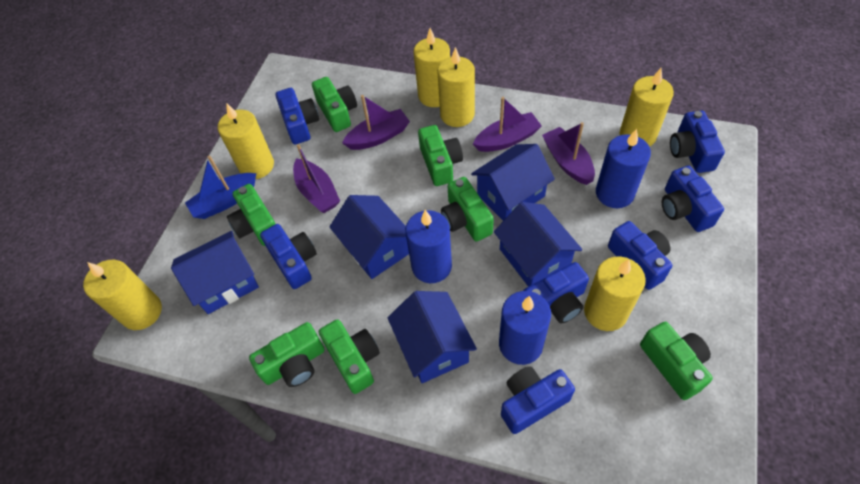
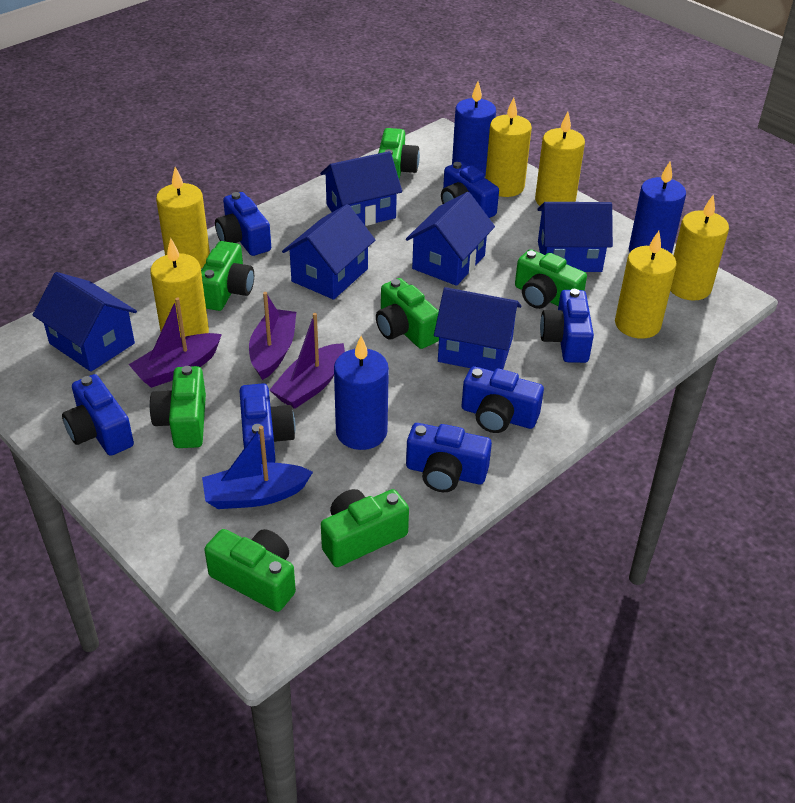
blue house: 5 -> 6
purple boat: 4 -> 3

